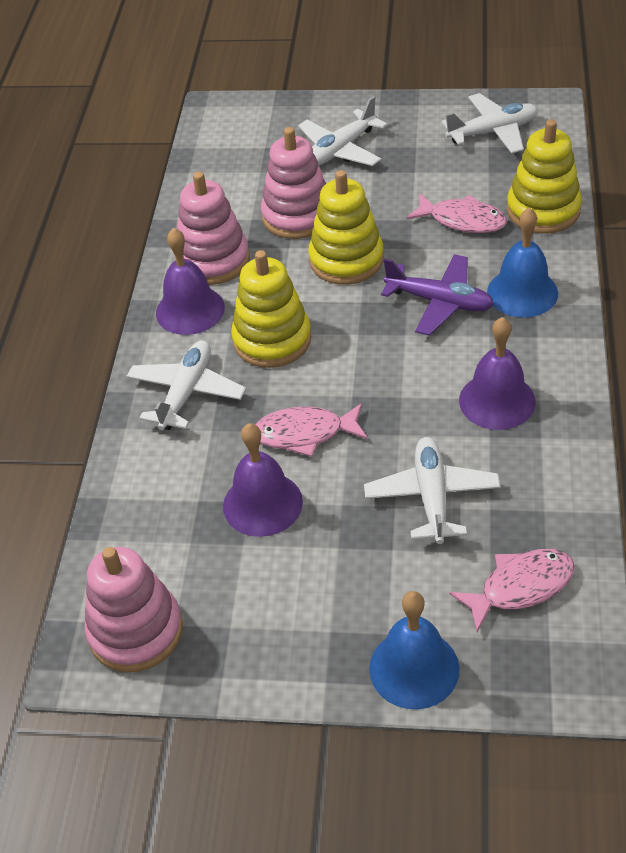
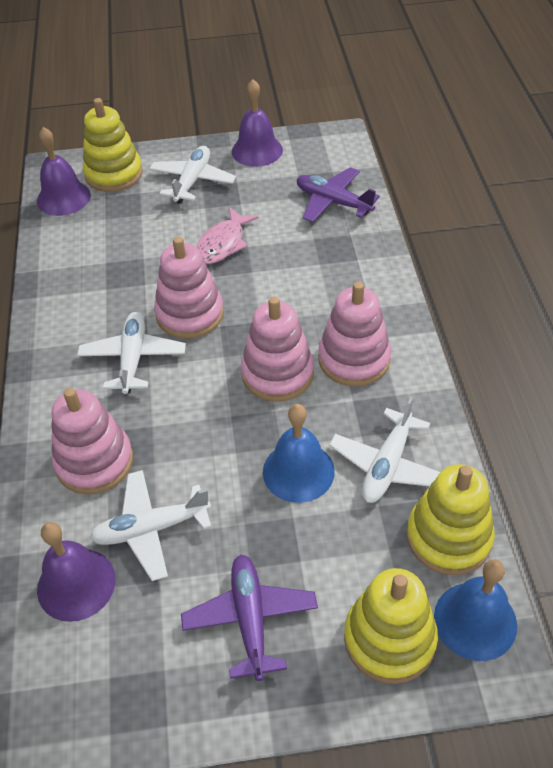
pink fish: 3 -> 1
pink stacking toy: 3 -> 4
purple plane: 1 -> 2

